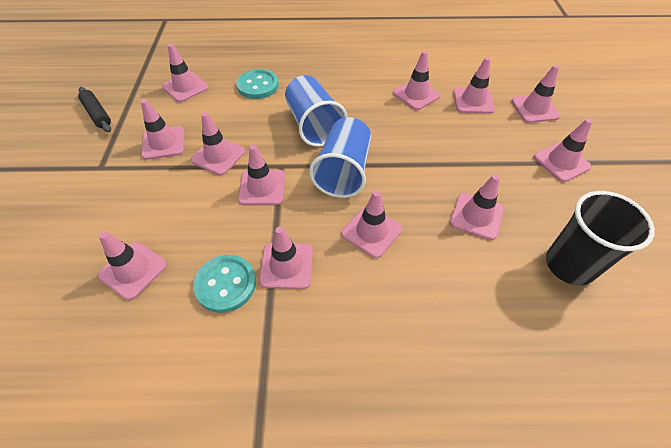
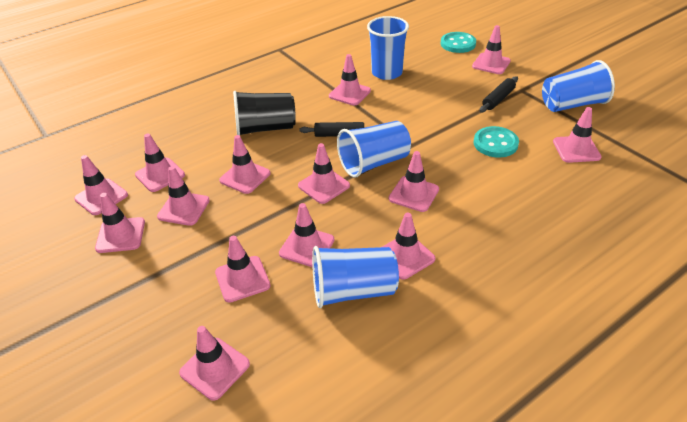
black rolling pin: 1 -> 2
blue cup: 2 -> 4
pink traffic cone: 12 -> 14

